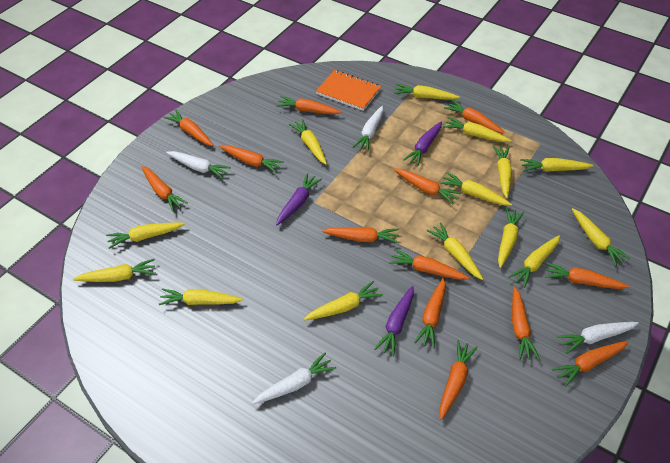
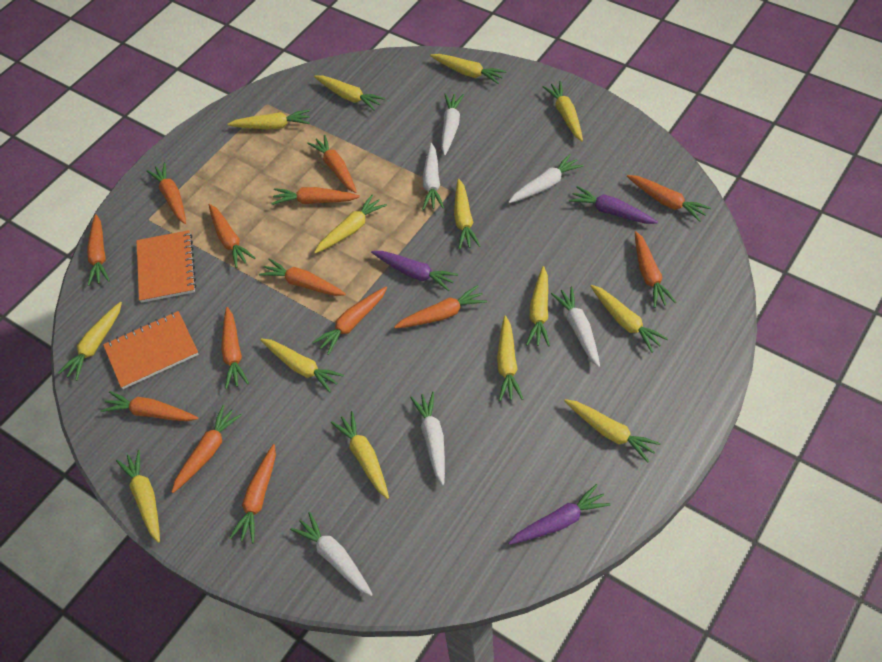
orange carrot: 13 -> 14
orange notebook: 1 -> 2
white carrot: 4 -> 6

